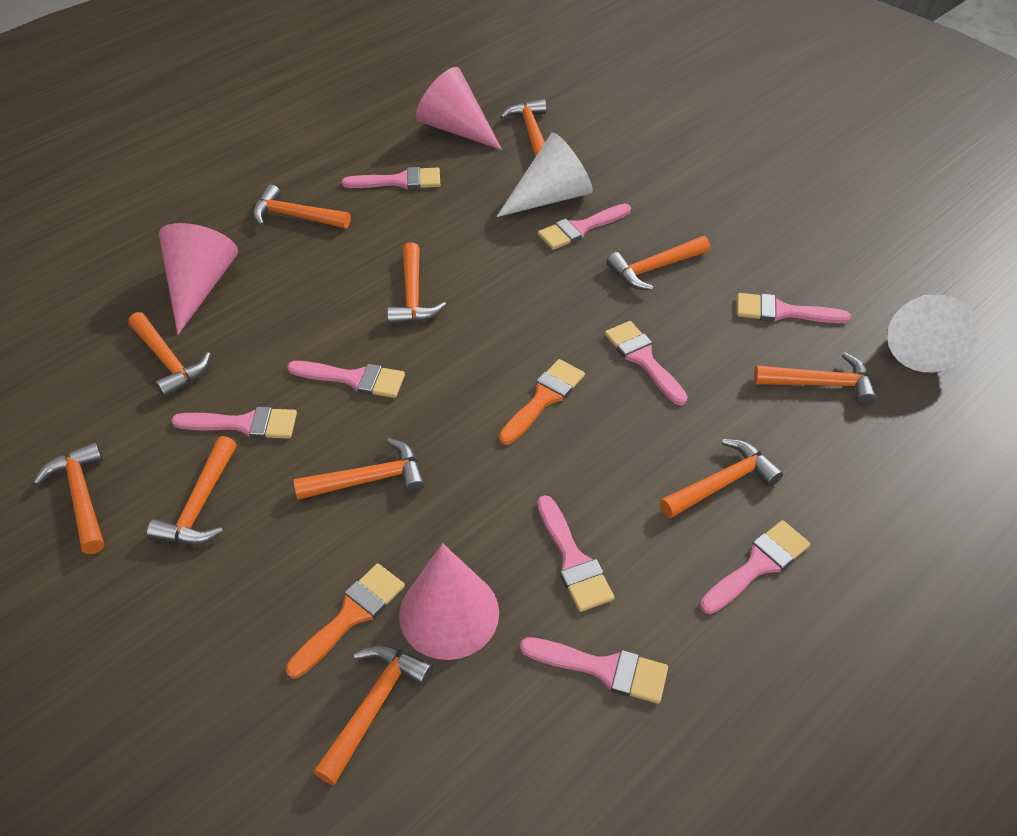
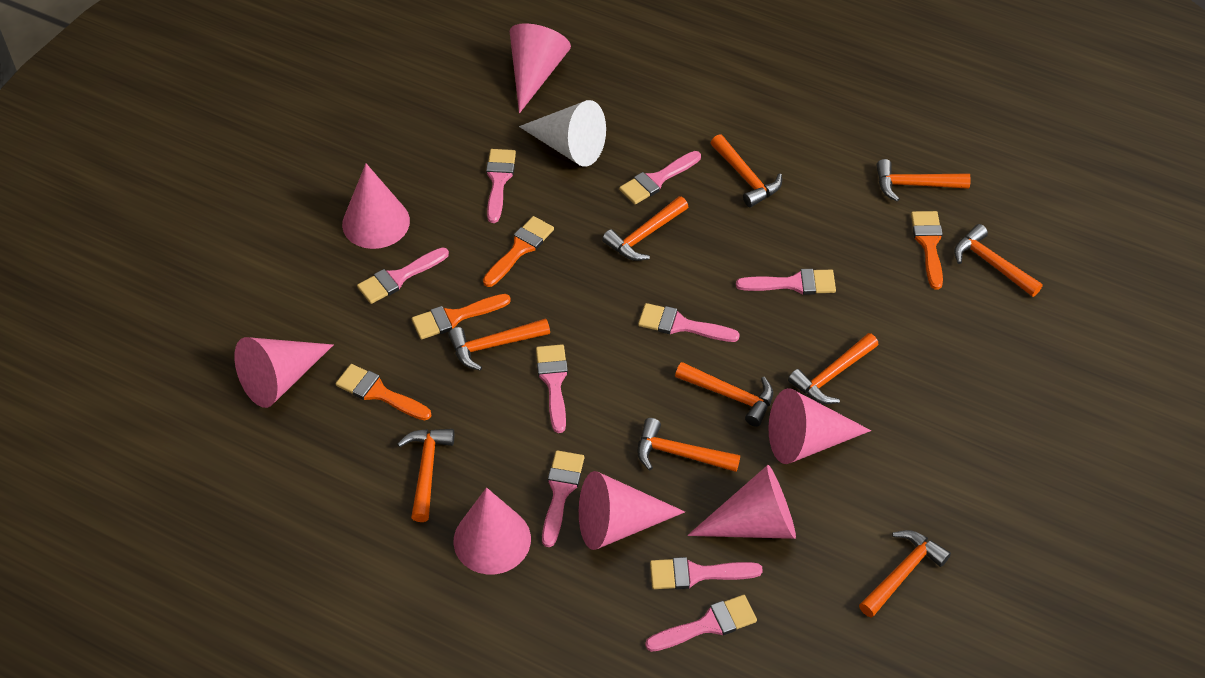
orange brush: 2 -> 4
orange hammer: 11 -> 10
pink cone: 3 -> 7
white cone: 2 -> 1

